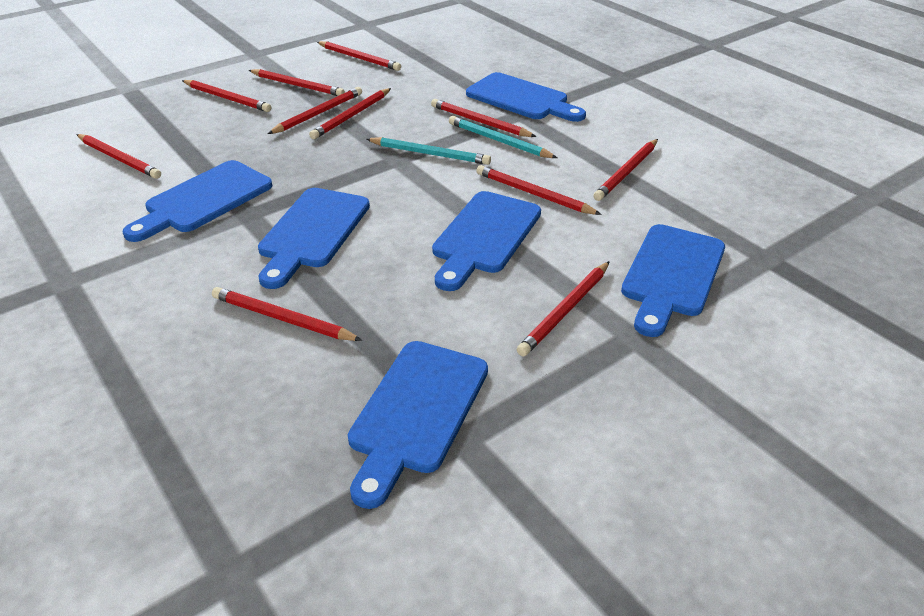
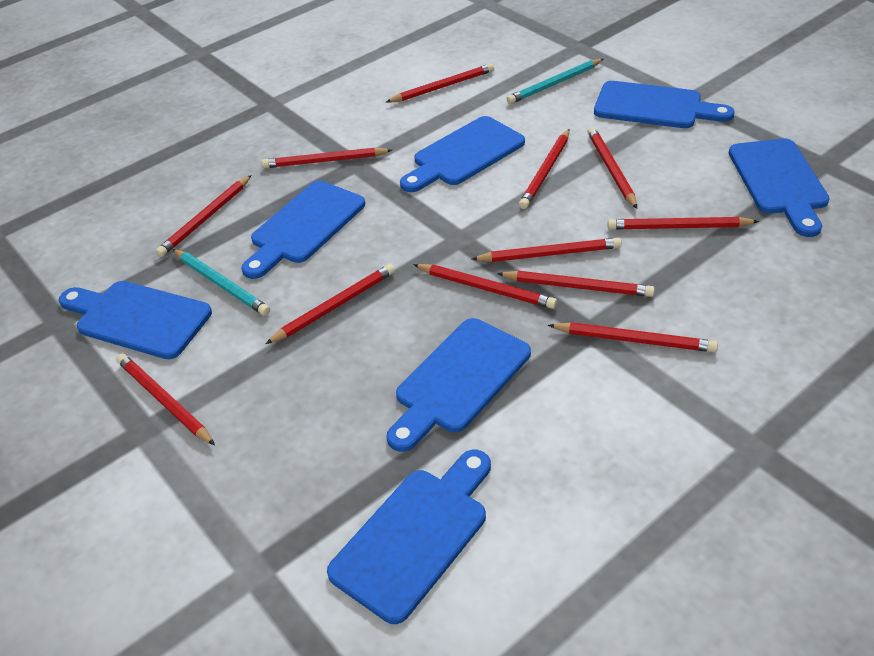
blue cutting board: 6 -> 7
red pencil: 11 -> 12

